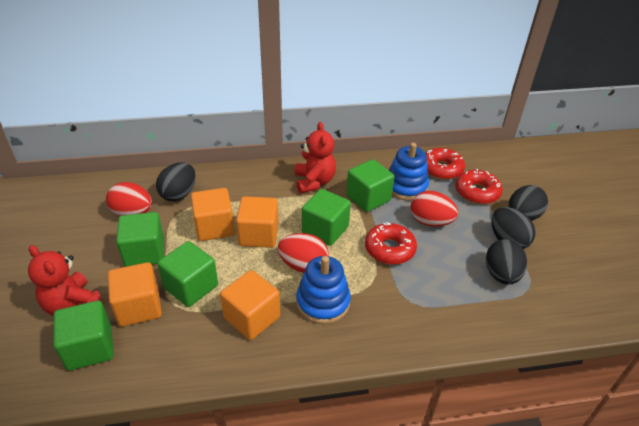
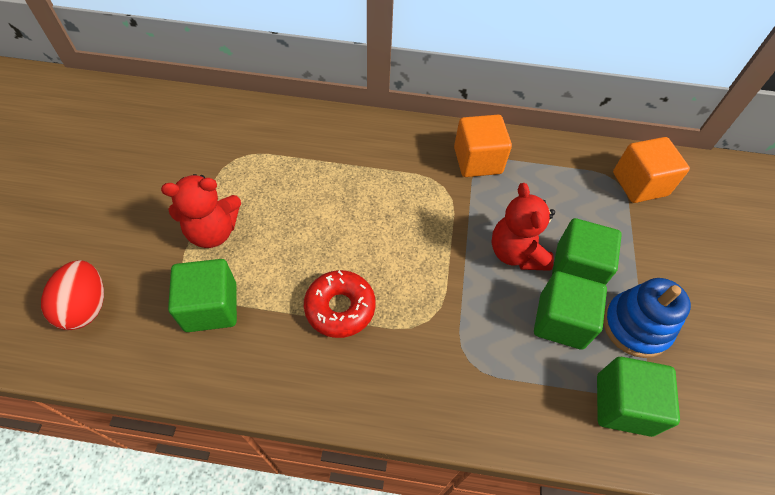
black egg: 4 -> 0
blue stacking toy: 2 -> 1
green cube: 5 -> 4
orange cube: 4 -> 2
red donut: 3 -> 1
red egg: 3 -> 1

